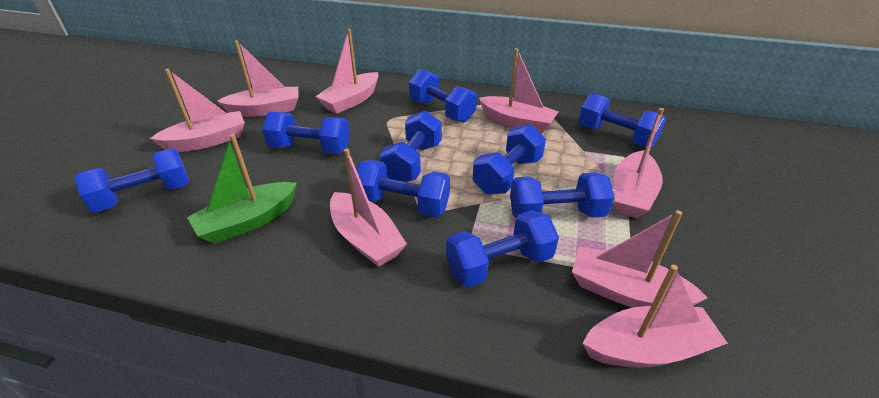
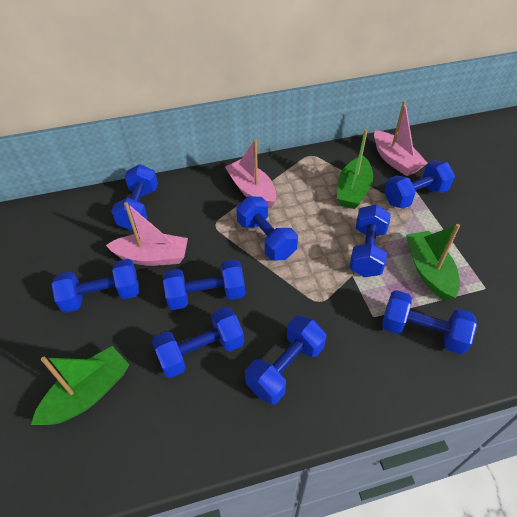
green boat: 1 -> 3
pink boat: 8 -> 3

